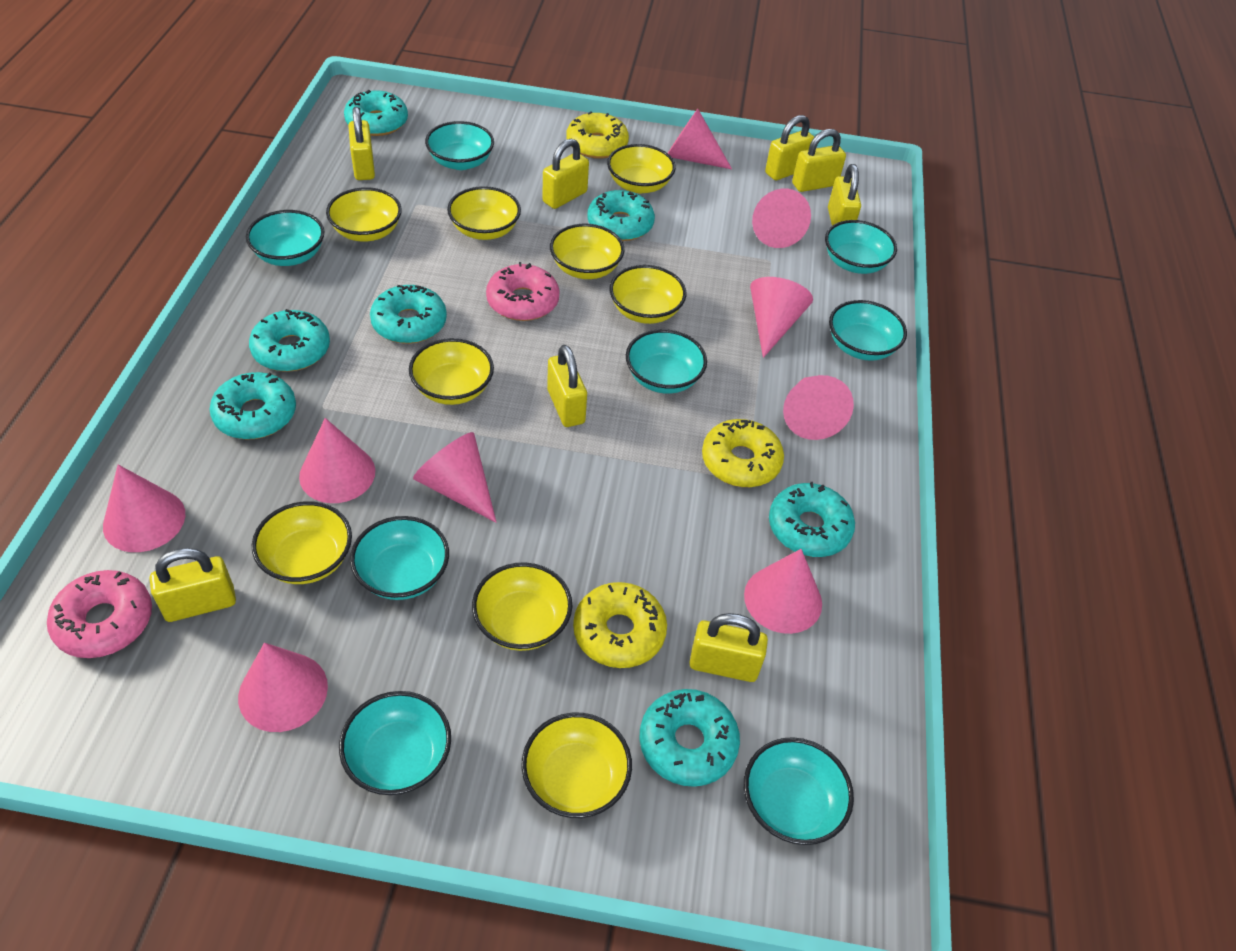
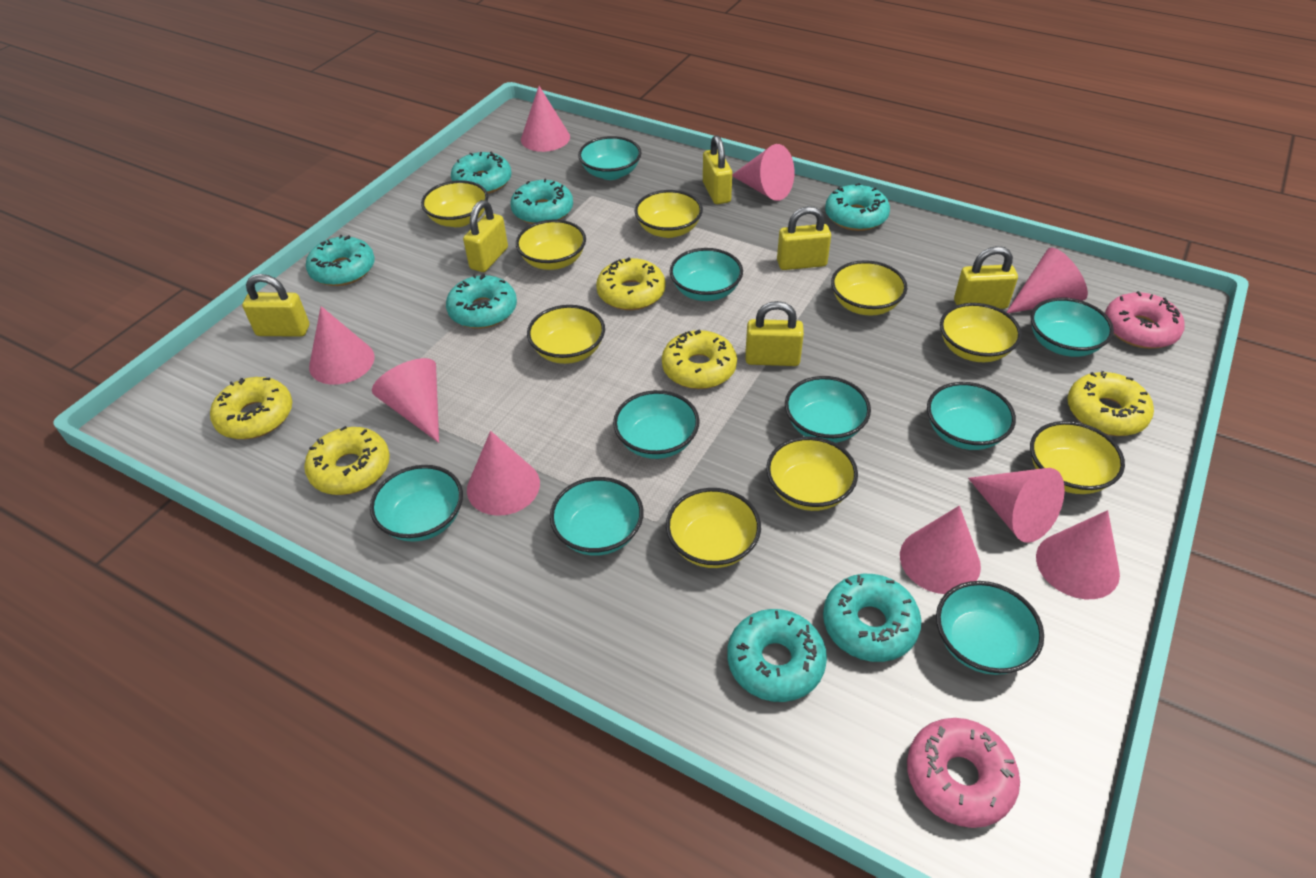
turquoise bowl: 8 -> 9
yellow donut: 3 -> 5
yellow padlock: 8 -> 6

